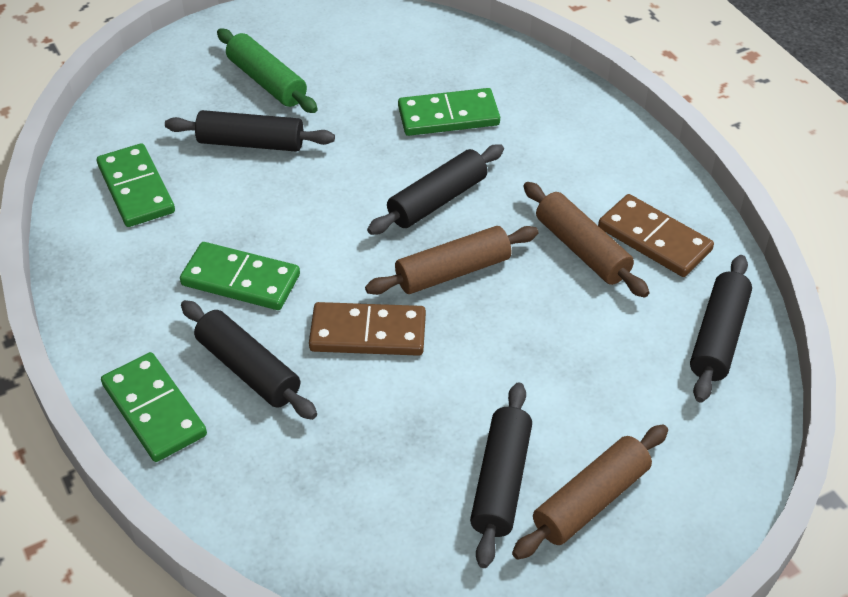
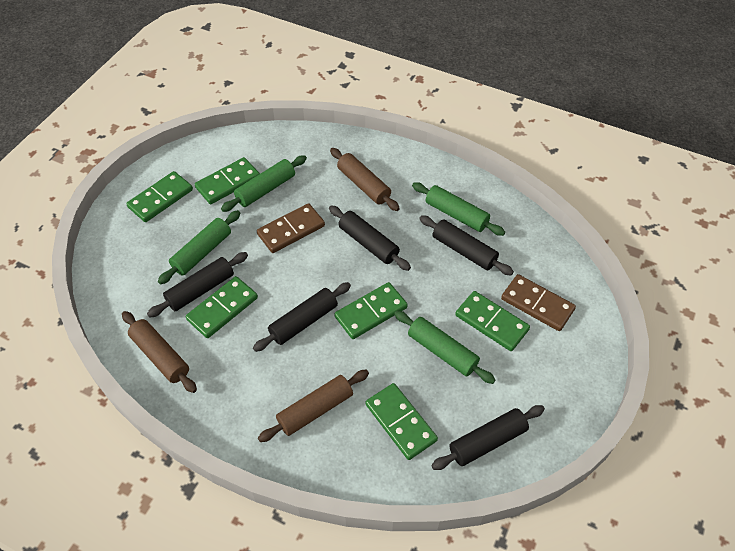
green domino: 4 -> 6
green rolling pin: 1 -> 4

